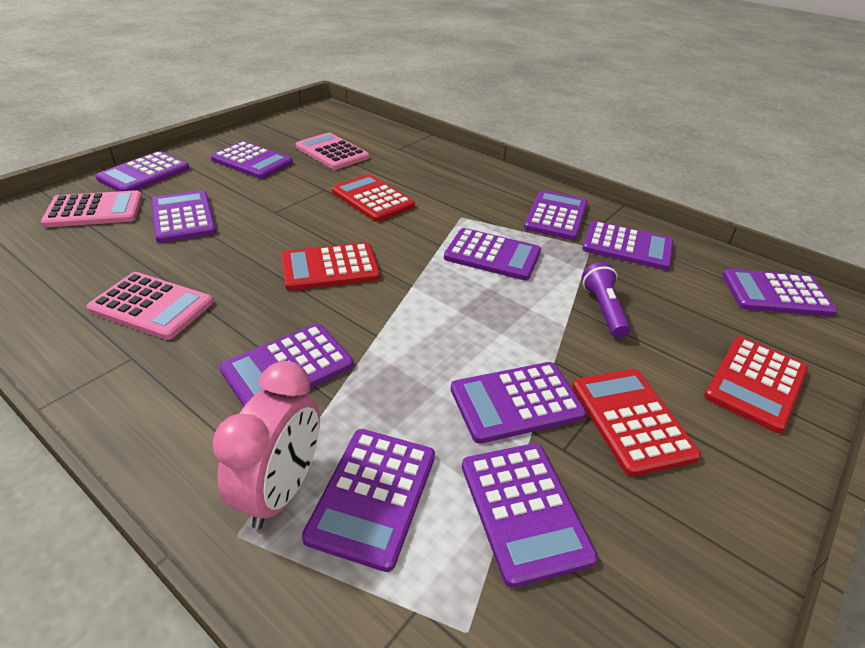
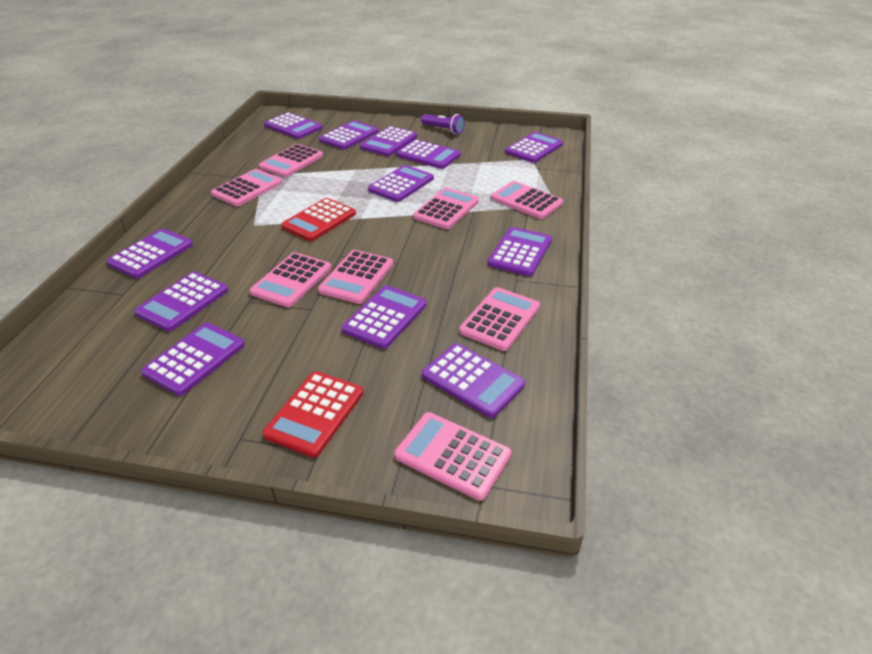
pink calculator: 3 -> 8
pink clock: 1 -> 0
purple calculator: 11 -> 12
red calculator: 4 -> 2

